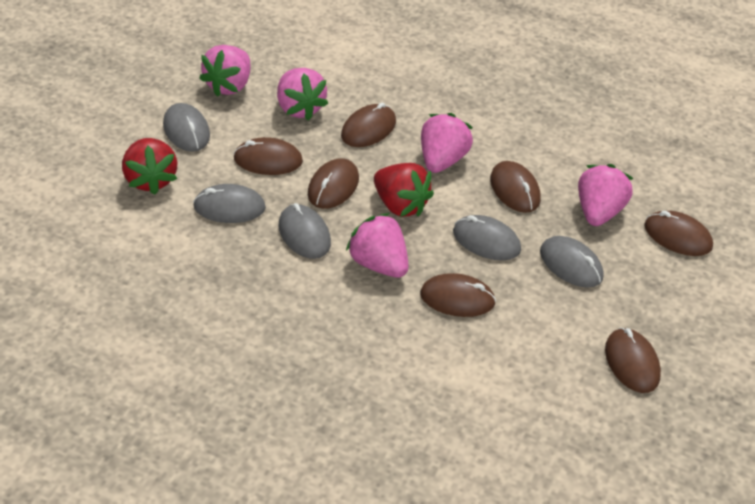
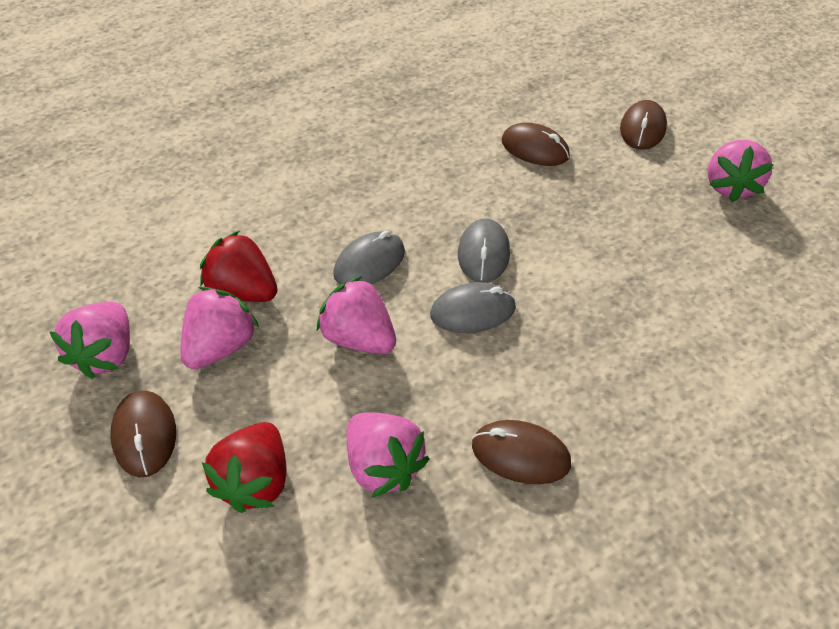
brown mouse: 7 -> 4
grey mouse: 5 -> 3

